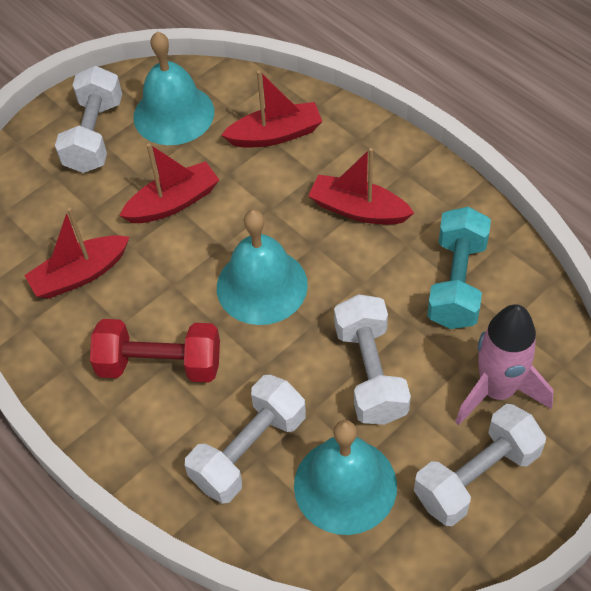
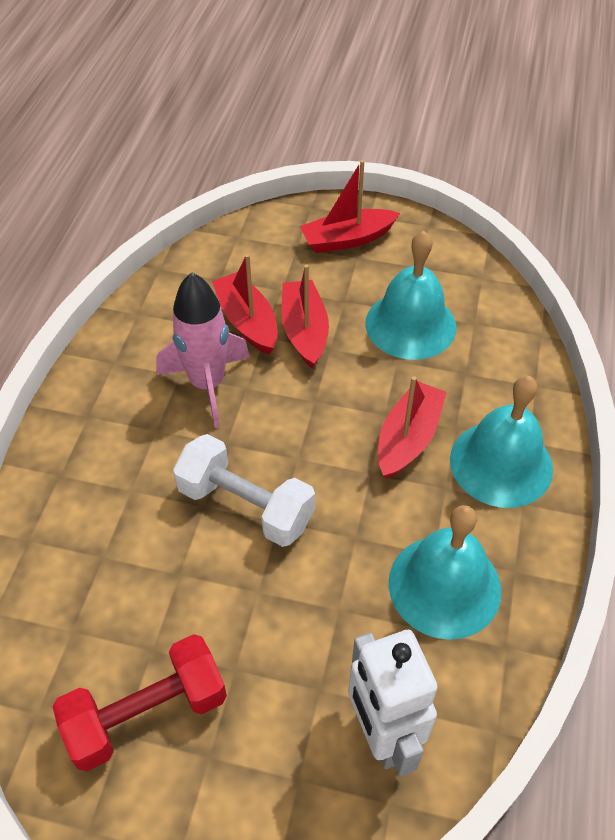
turquoise dumbbell: 1 -> 0
white dumbbell: 4 -> 1
white robot: 0 -> 1

